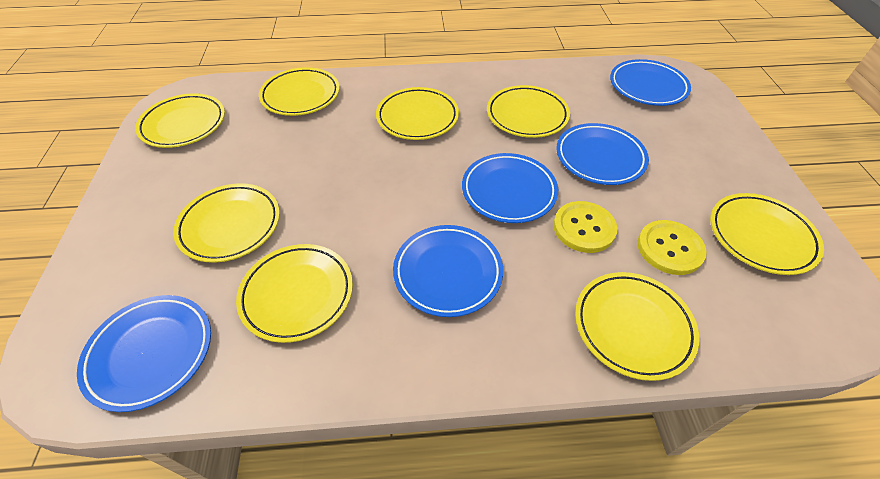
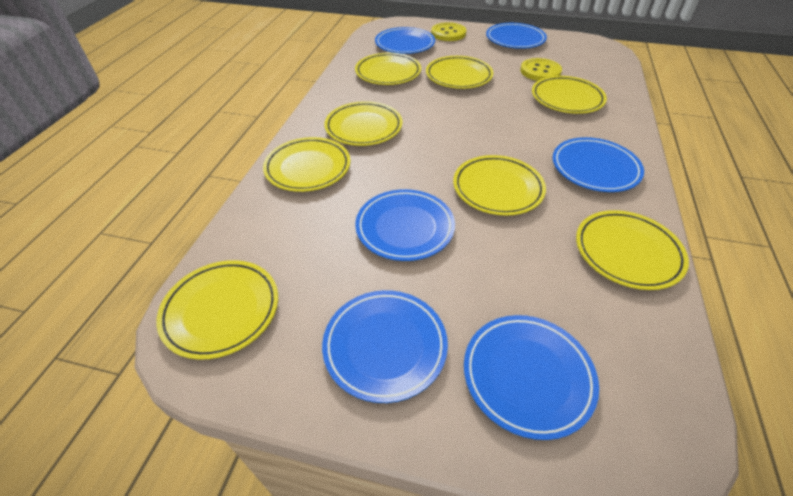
blue plate: 5 -> 6

